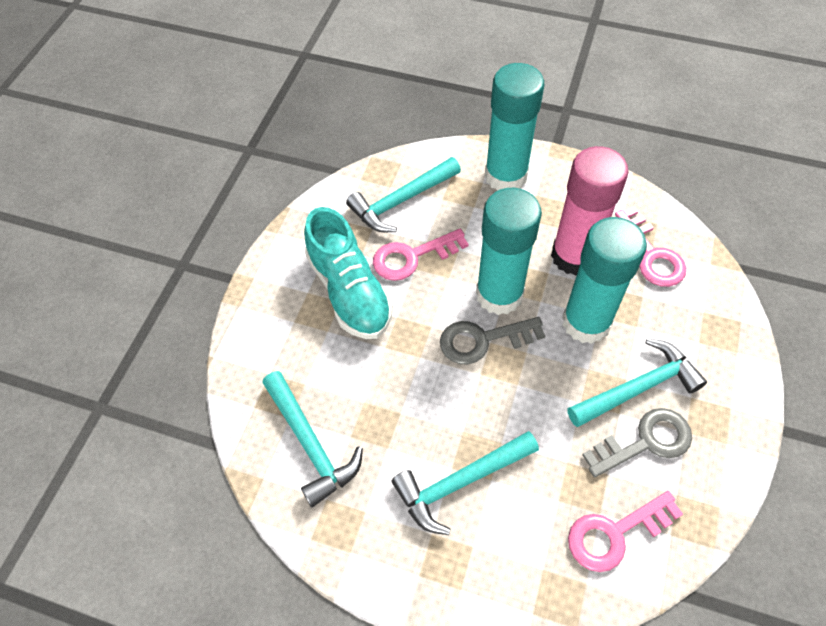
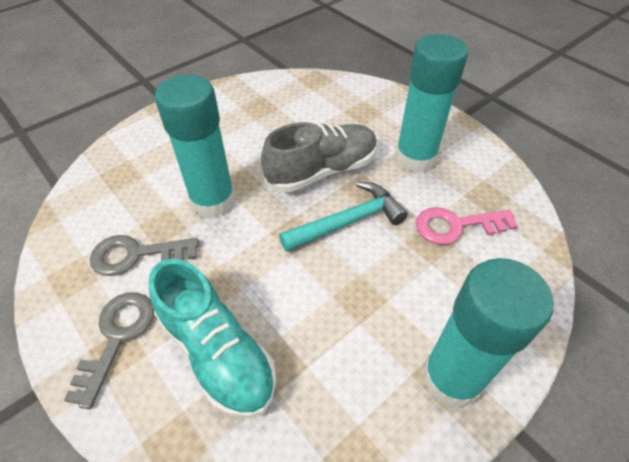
grey shoe: 0 -> 1
pink glue stick: 1 -> 0
pink key: 3 -> 1
turquoise hammer: 4 -> 1

